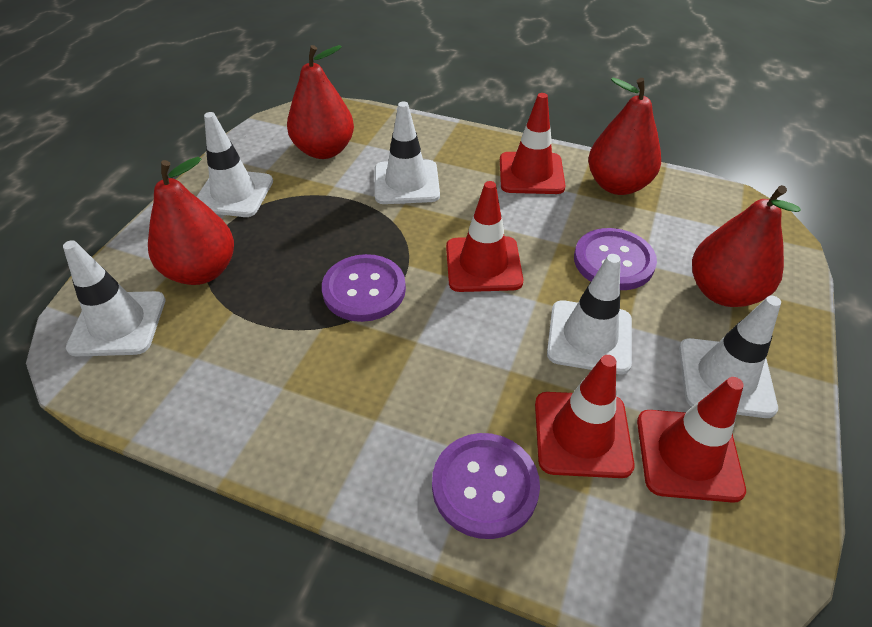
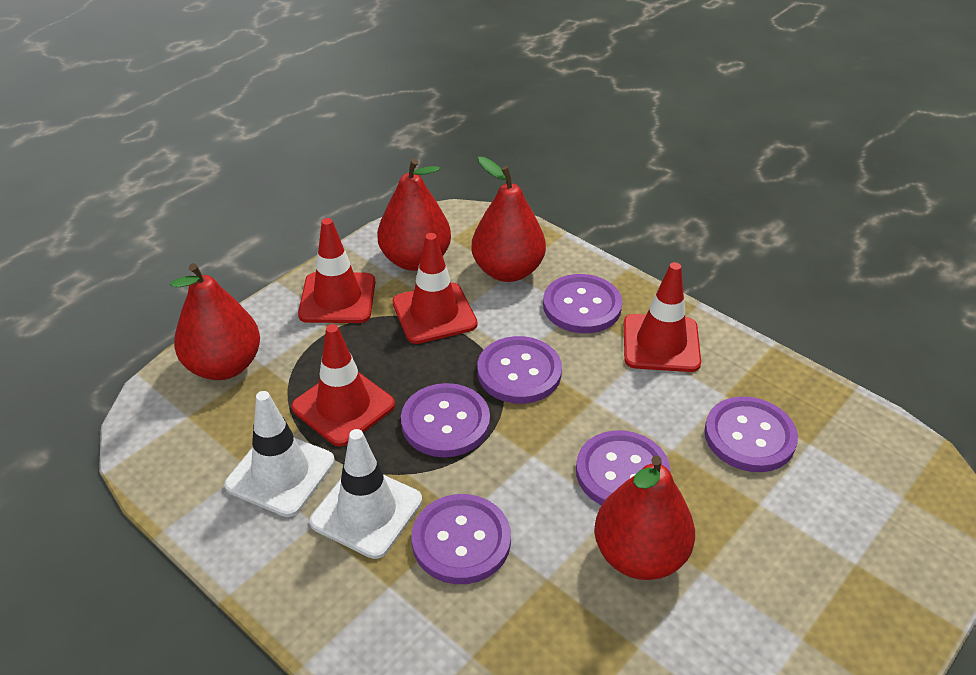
purple button: 3 -> 6
white traffic cone: 5 -> 2

